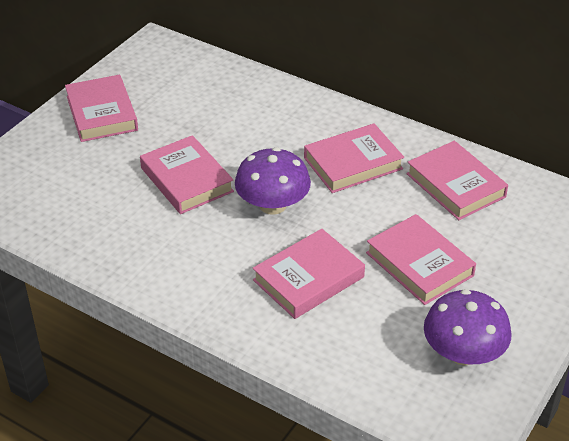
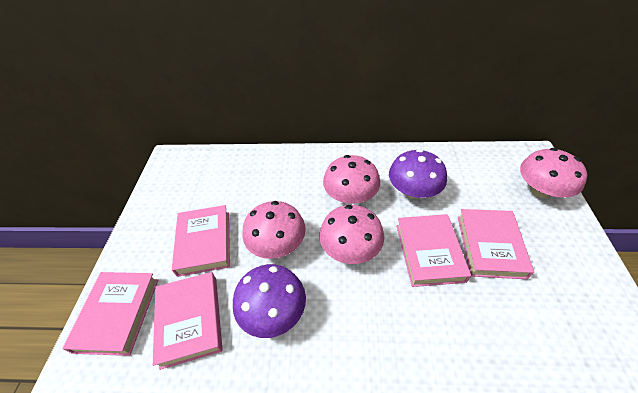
pink book: 6 -> 5
pink mushroom: 0 -> 4

